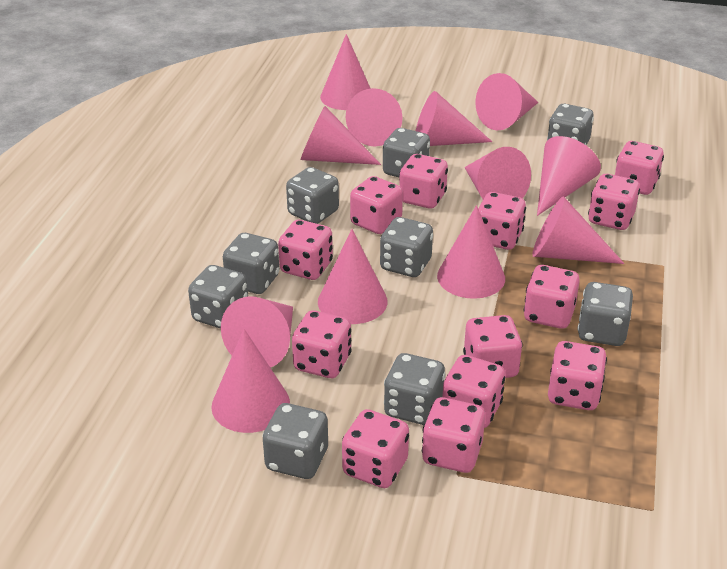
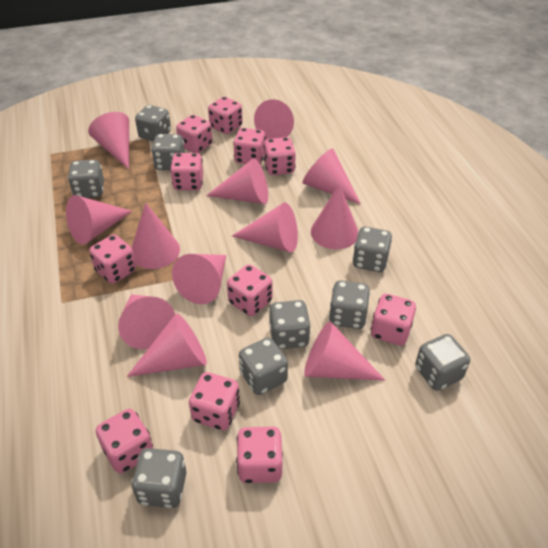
pink dice: 13 -> 11

